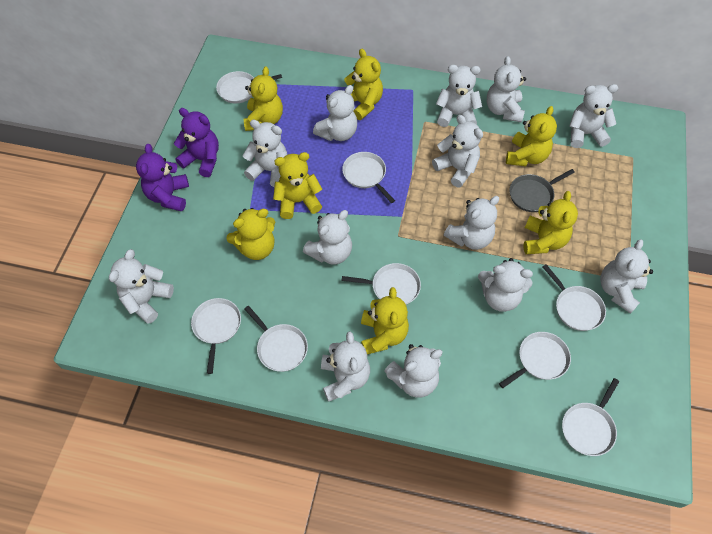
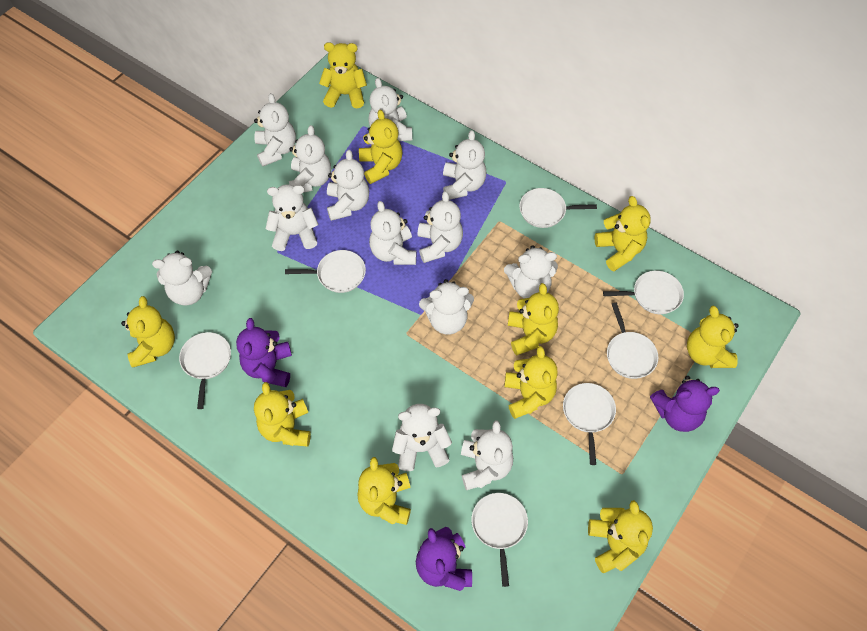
grey pan: 1 -> 0
purple teddy bear: 2 -> 3
white pan: 8 -> 7
yellow teddy bear: 7 -> 10

